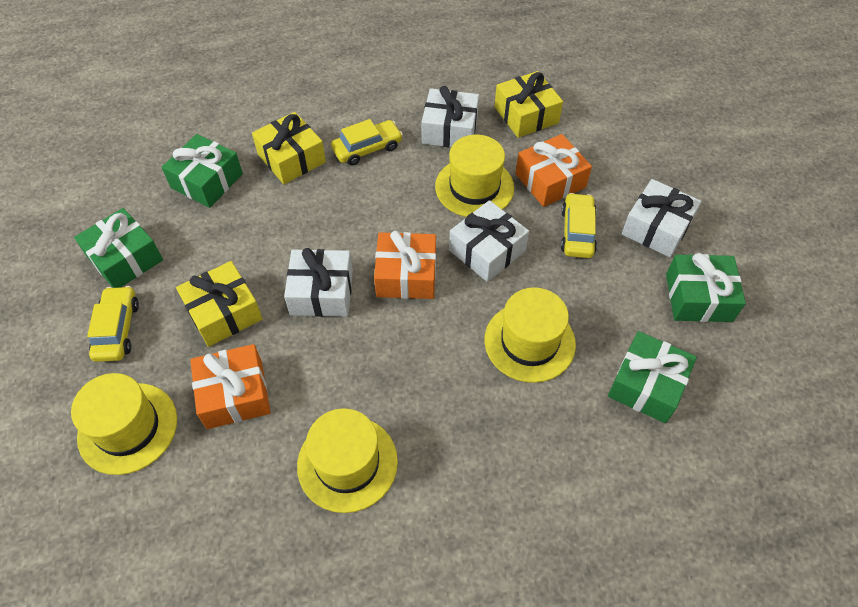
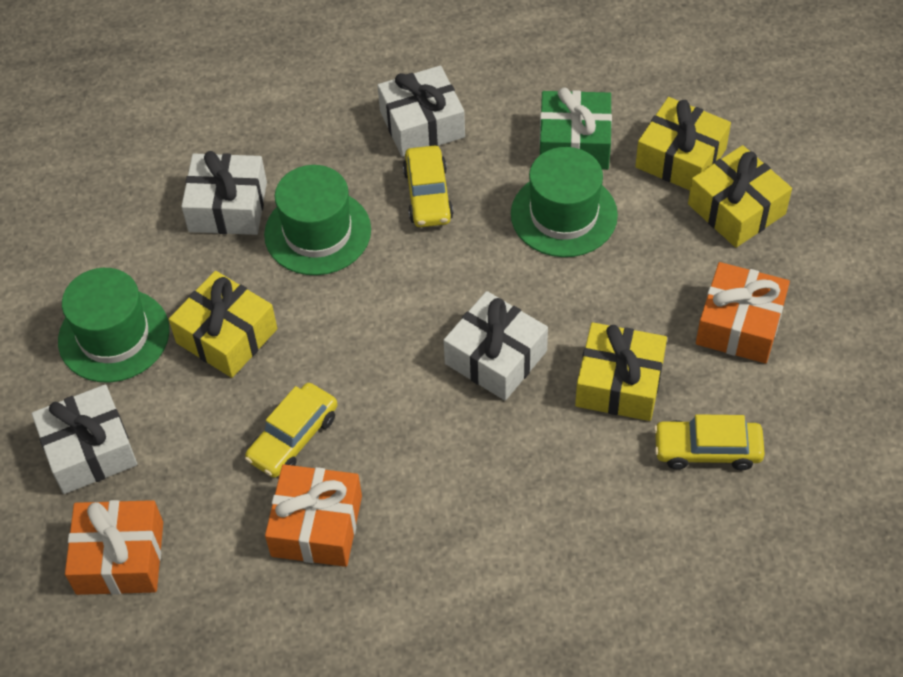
green gift: 4 -> 1
green hat: 0 -> 3
yellow gift: 3 -> 4
yellow hat: 4 -> 0

